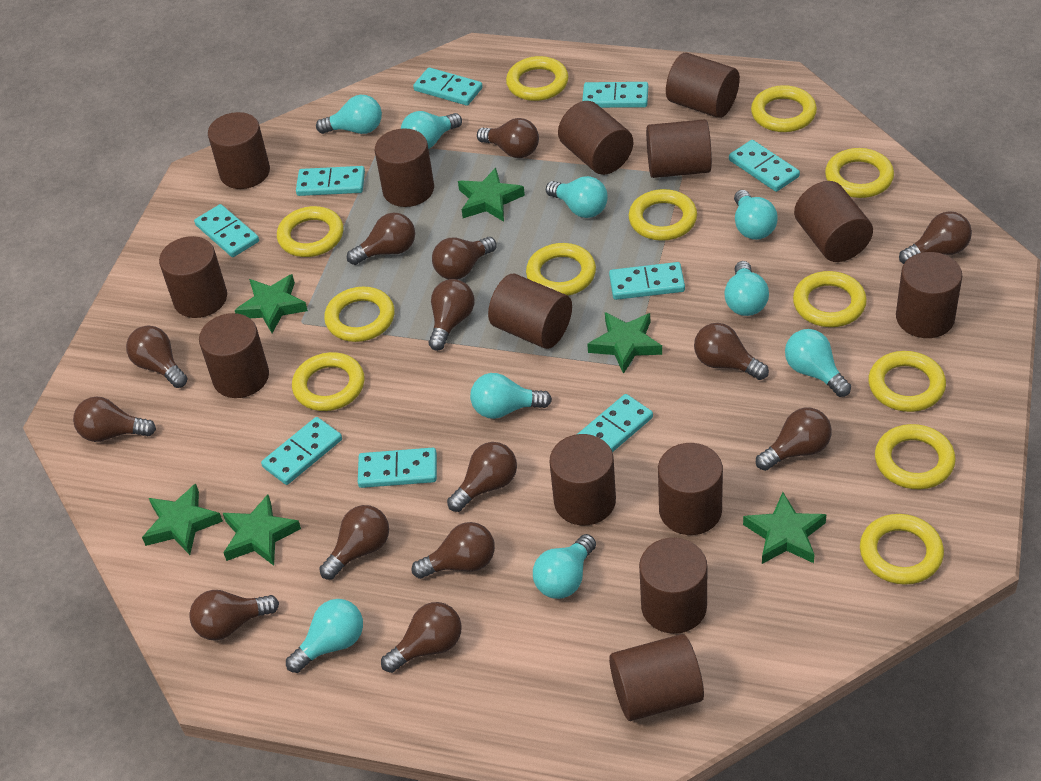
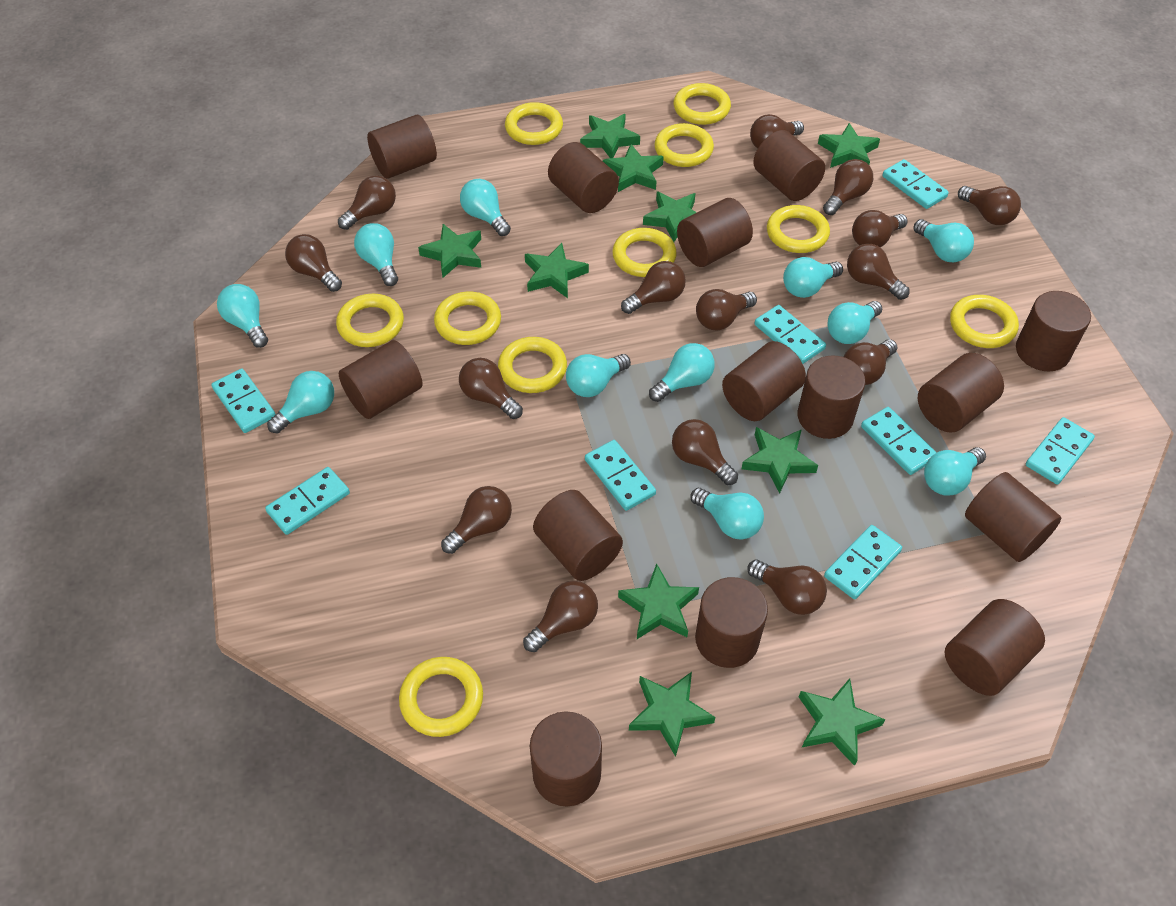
brown light bulb: 14 -> 15
green star: 6 -> 10
turquoise domino: 9 -> 8
turquoise light bulb: 9 -> 11
yellow ring: 12 -> 10

